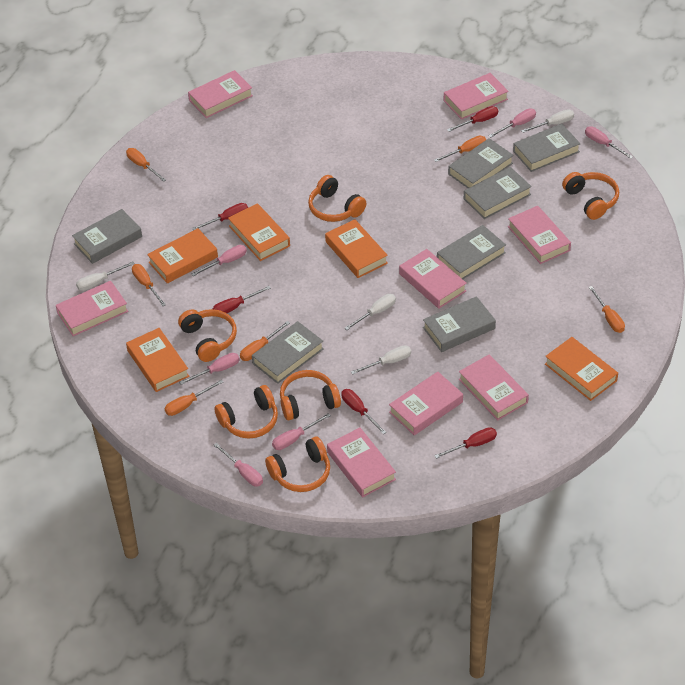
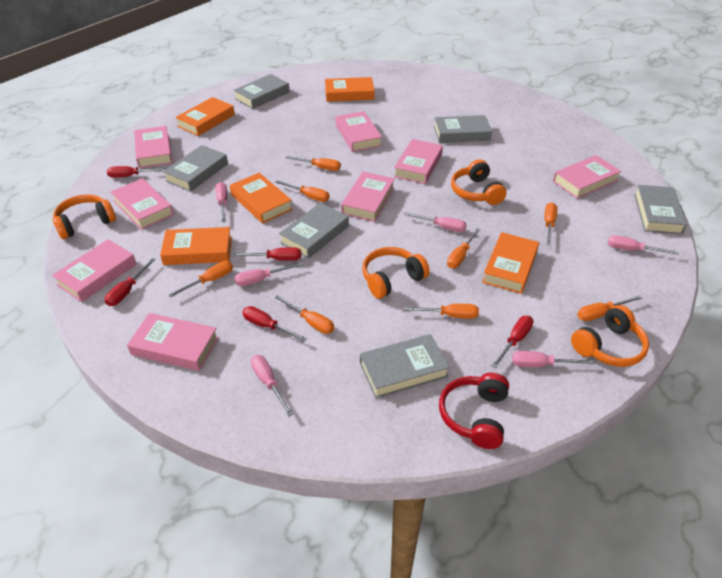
grey book: 7 -> 6
orange headphones: 6 -> 4
orange screwdriver: 6 -> 8
red headphones: 0 -> 1
white screwdriver: 4 -> 0

